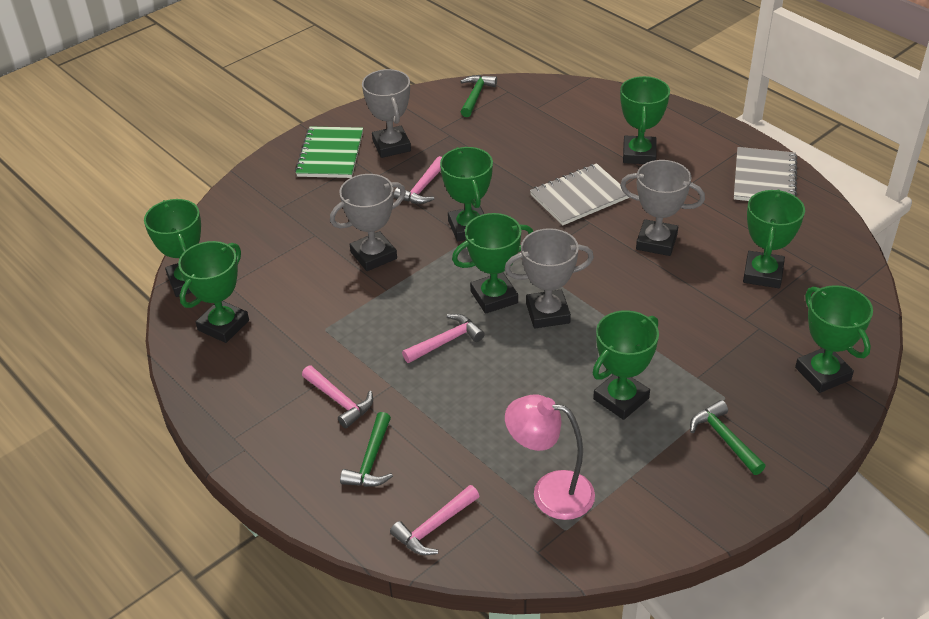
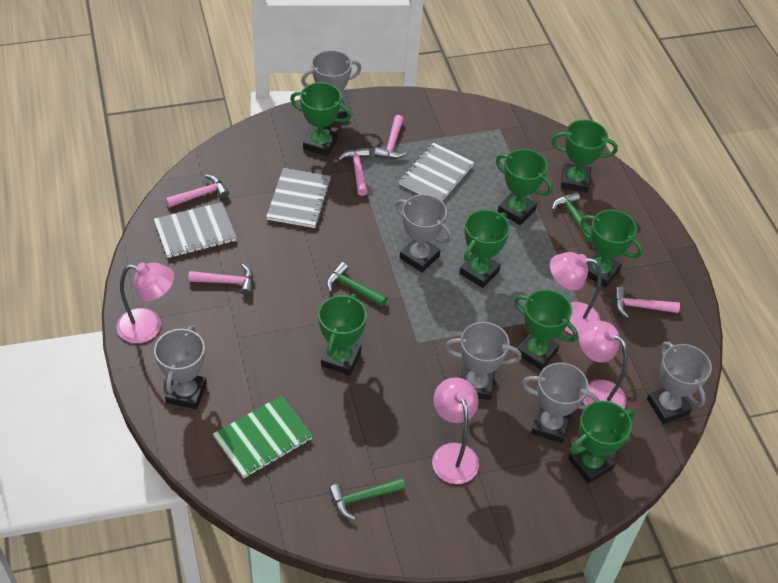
grey notebook: 2 -> 3
grey trophy: 4 -> 6
pink hammer: 4 -> 5
pink lamp: 1 -> 4

